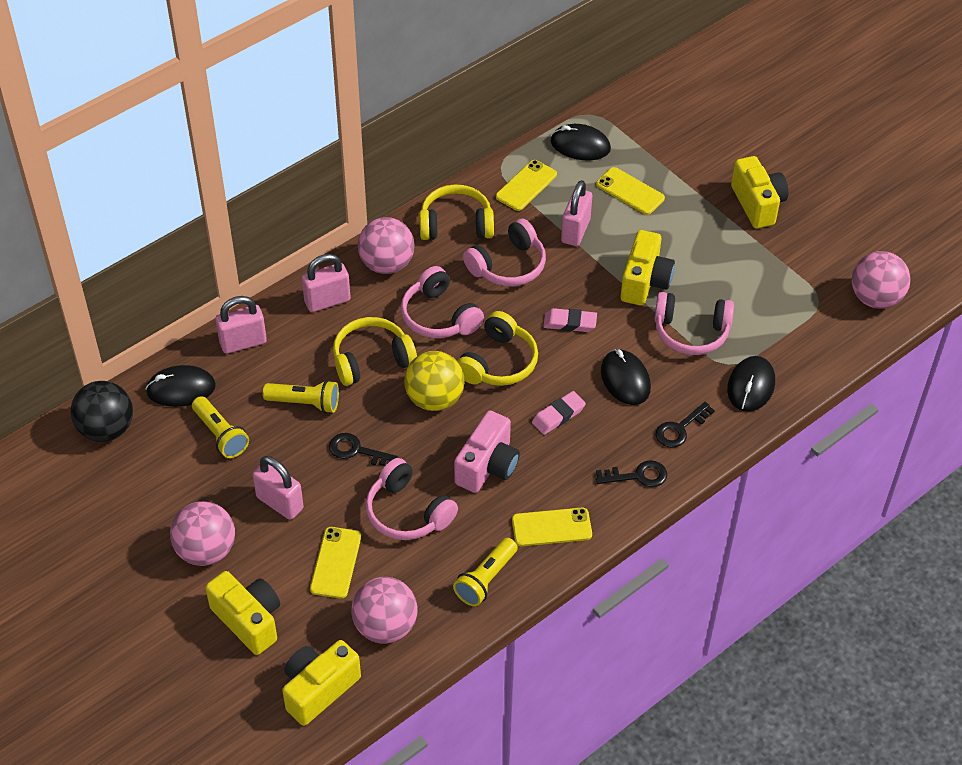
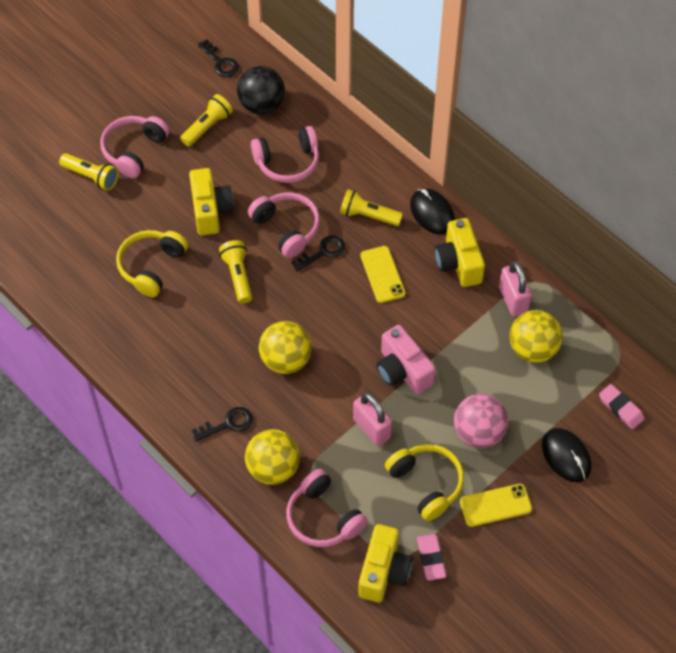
black mouse: 4 -> 2
pink ball: 4 -> 1
pink padlock: 4 -> 2
yellow ball: 1 -> 3
yellow camera: 4 -> 3
yellow flashlight: 3 -> 4
yellow headphones: 3 -> 2
yellow phone: 4 -> 2

